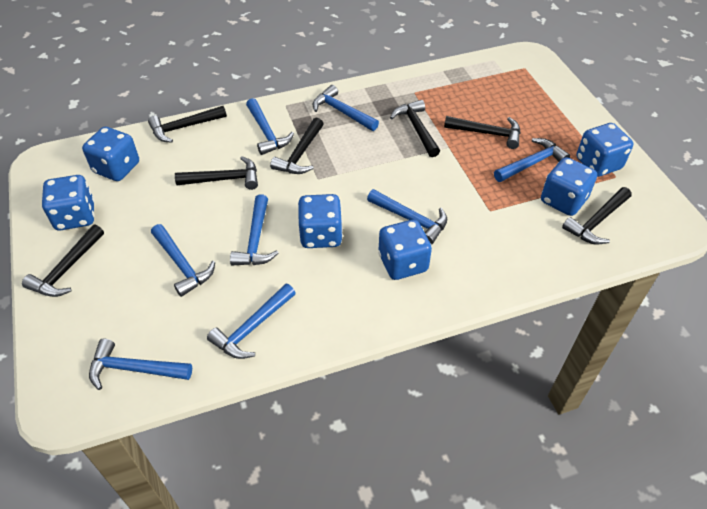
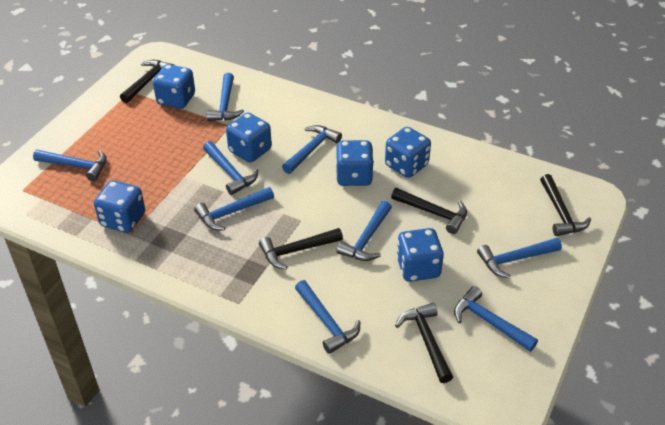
black hammer: 7 -> 5
blue hammer: 8 -> 9

